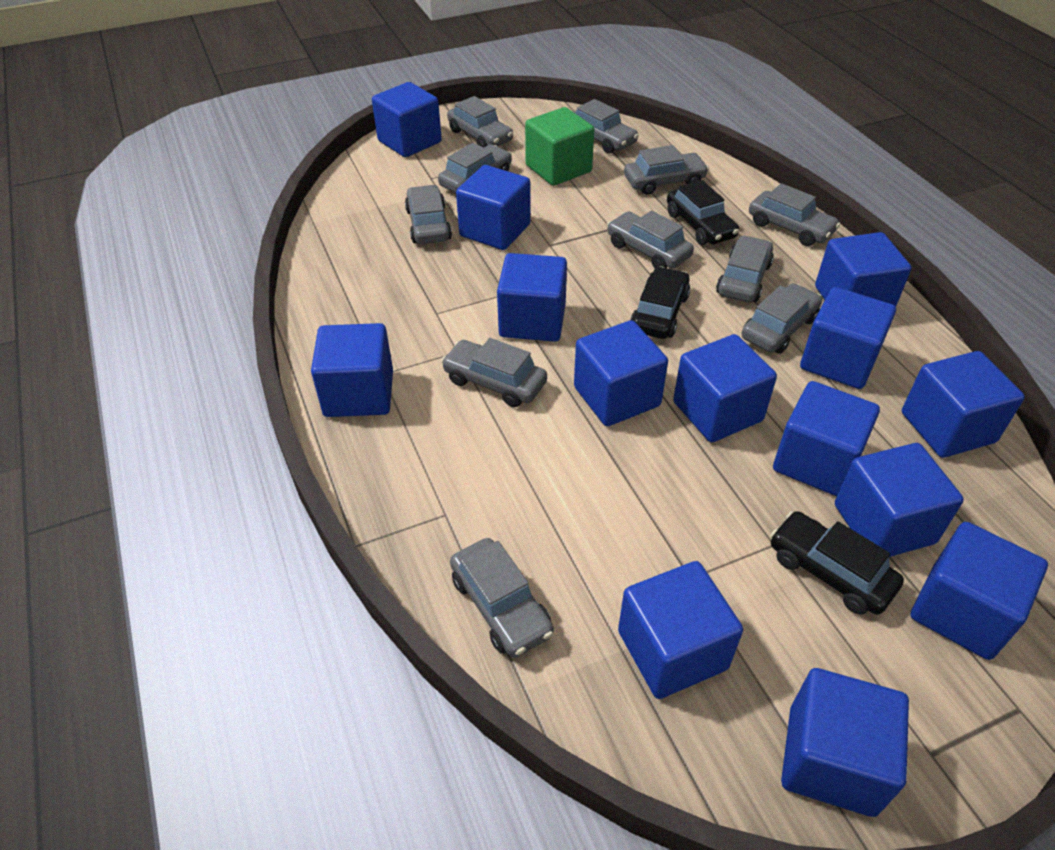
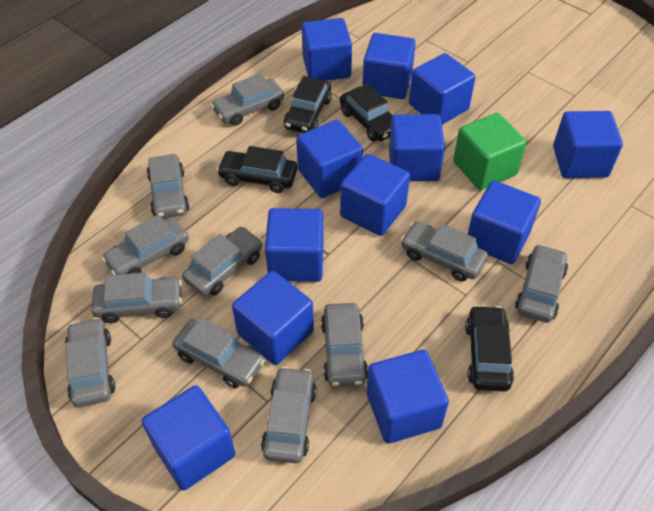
black car: 3 -> 4
blue cube: 14 -> 12

